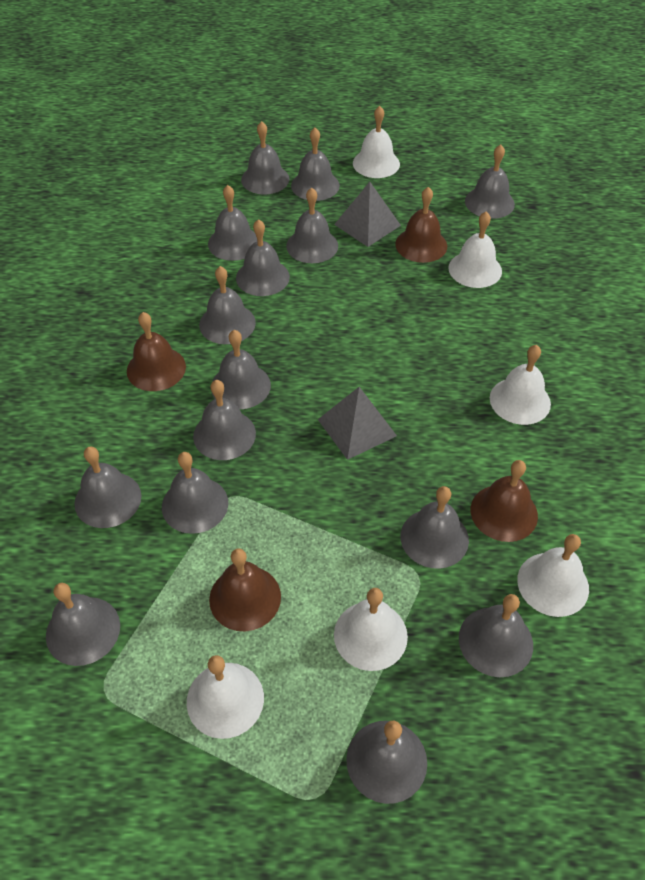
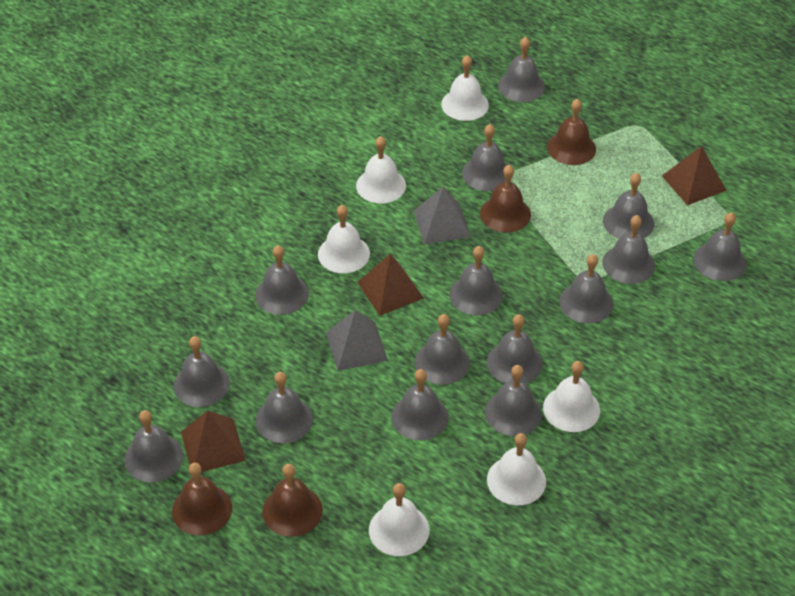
brown pyramid: 0 -> 3

